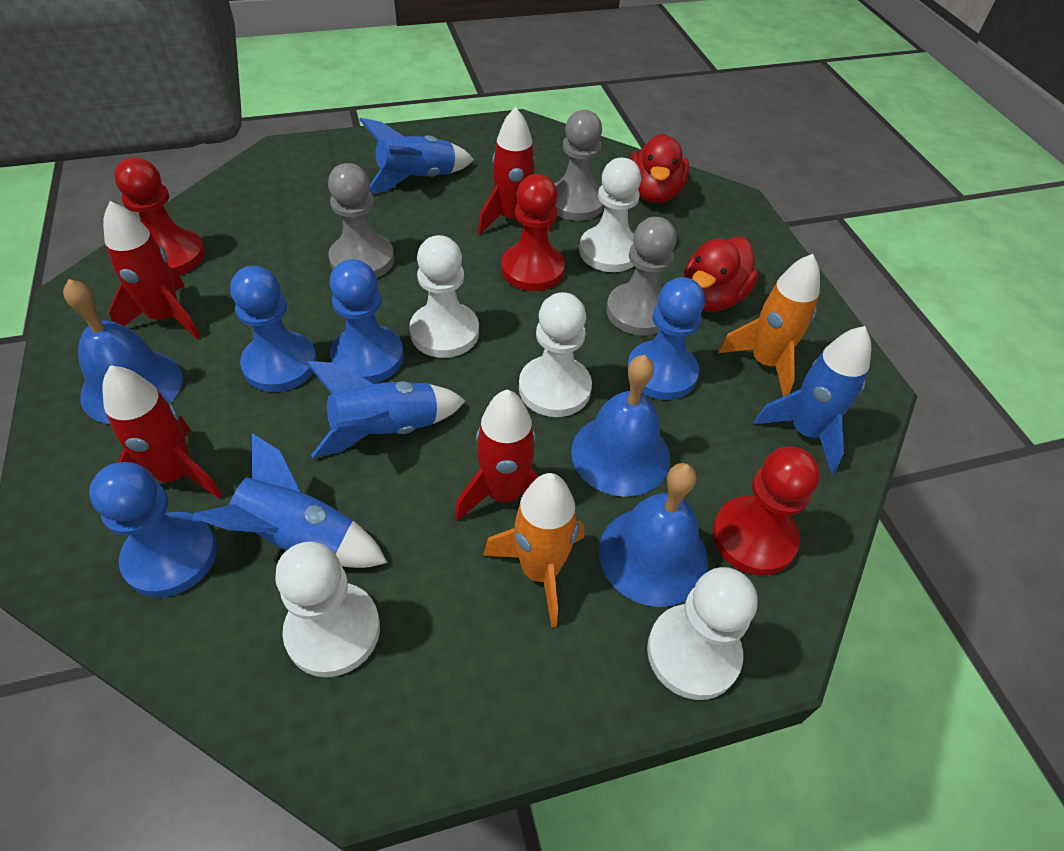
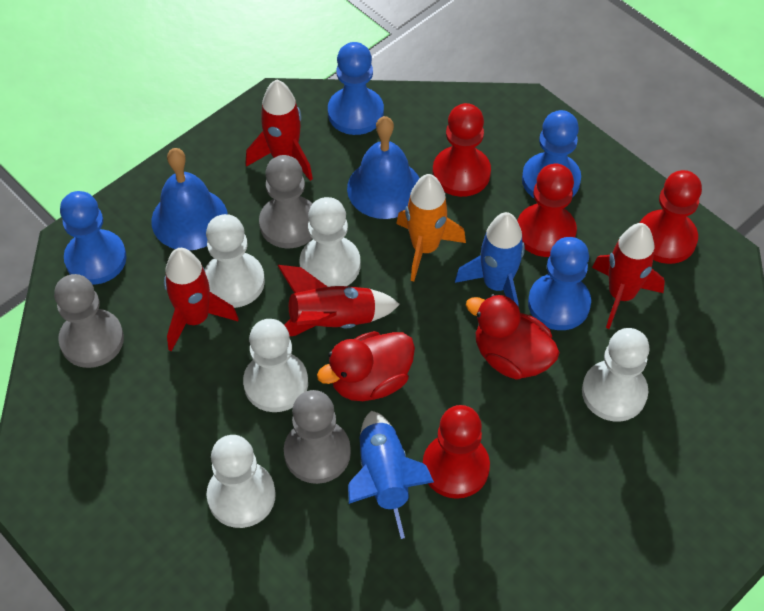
blue bell: 3 -> 2
blue rocket: 4 -> 2
orange rocket: 2 -> 1
red pawn: 3 -> 4

